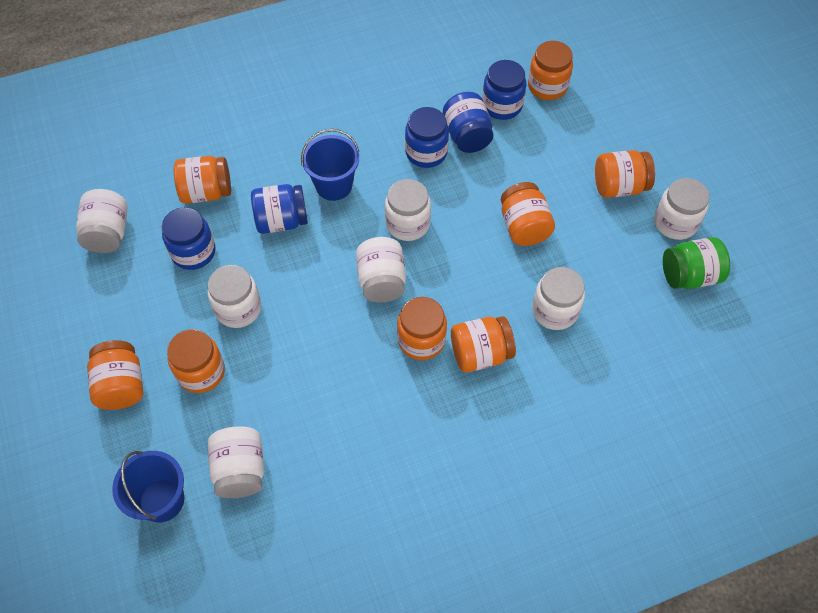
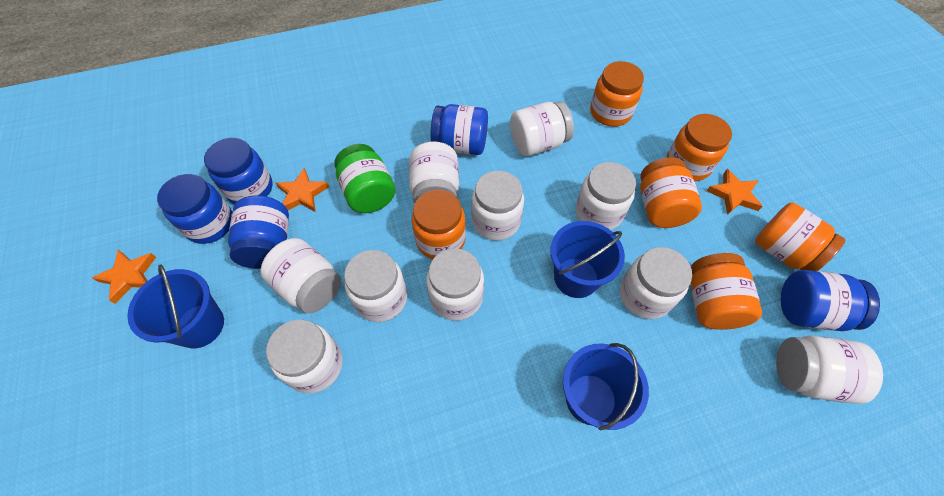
blue bucket: 2 -> 3
orange jar: 8 -> 6
orange star: 0 -> 3
white jar: 7 -> 10

